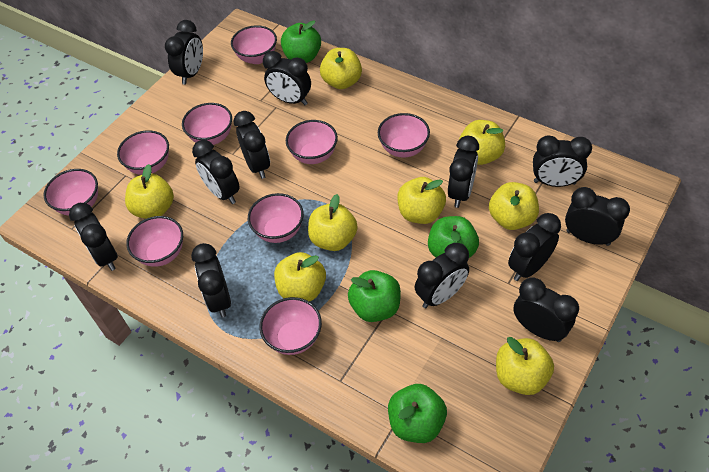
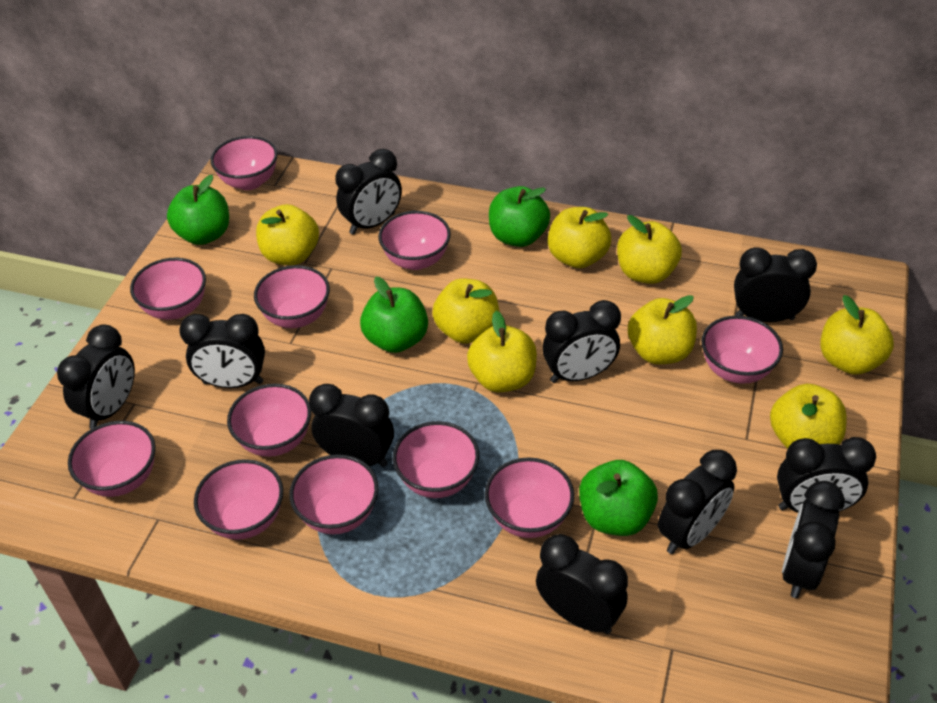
black clock: 12 -> 10
pink bowl: 9 -> 11

